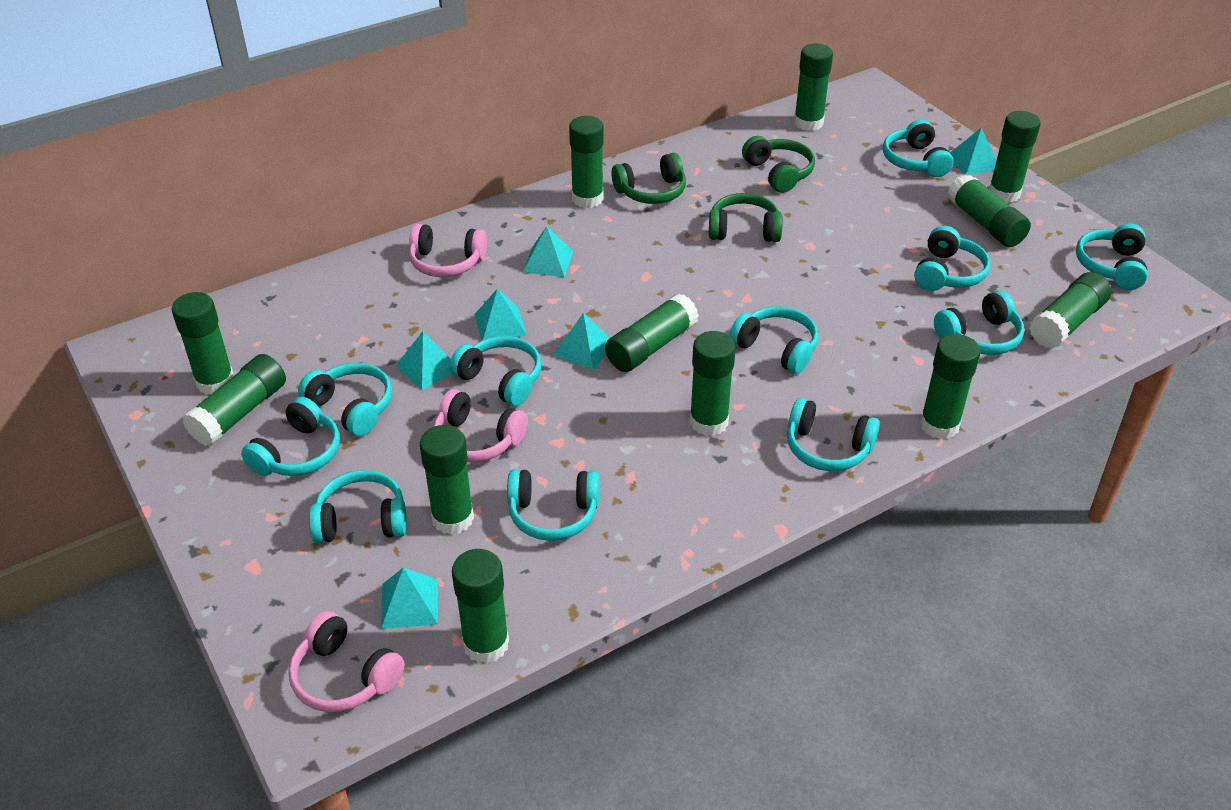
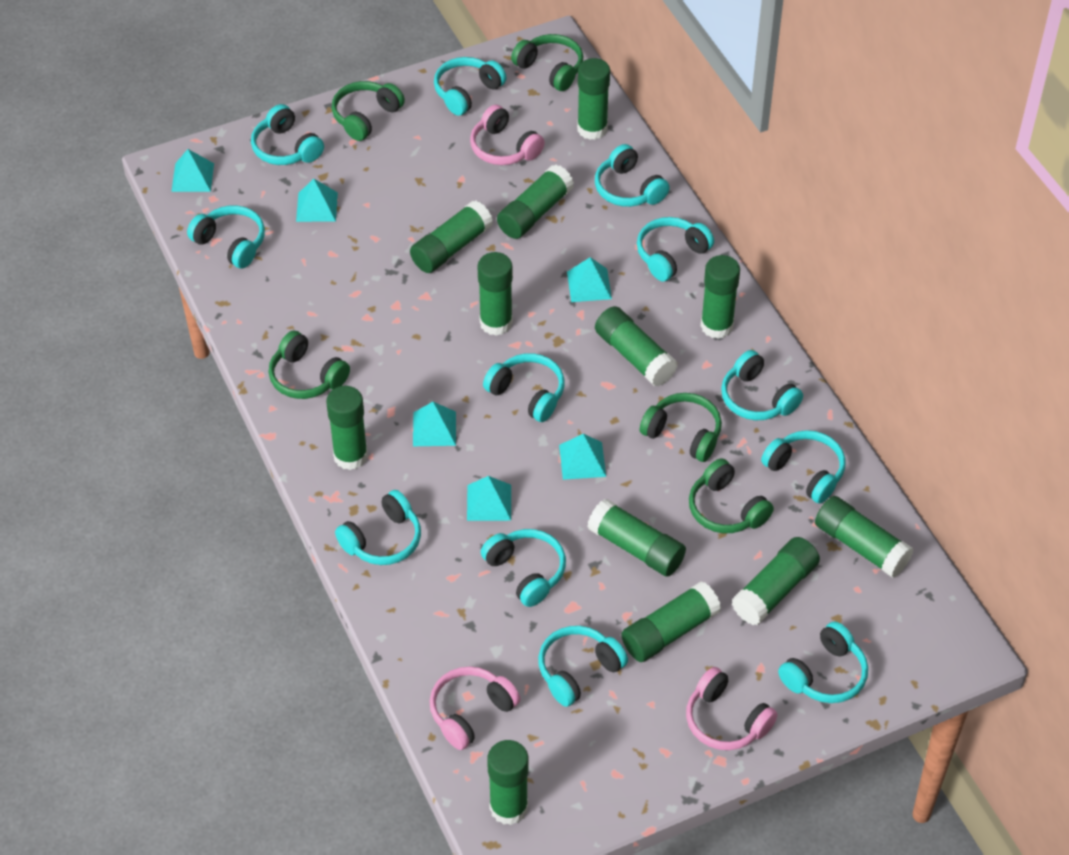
green headphones: 3 -> 5
turquoise headphones: 11 -> 12

